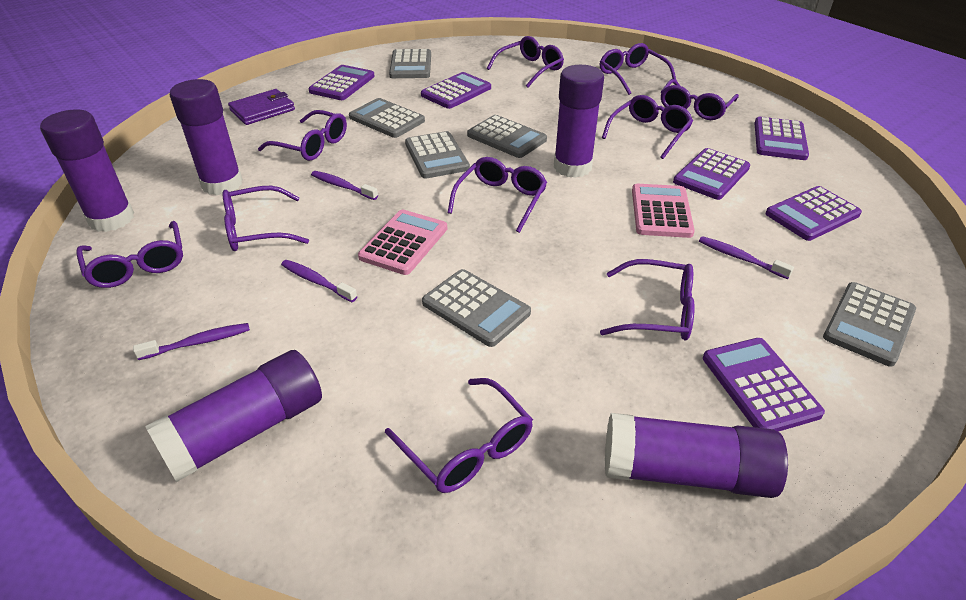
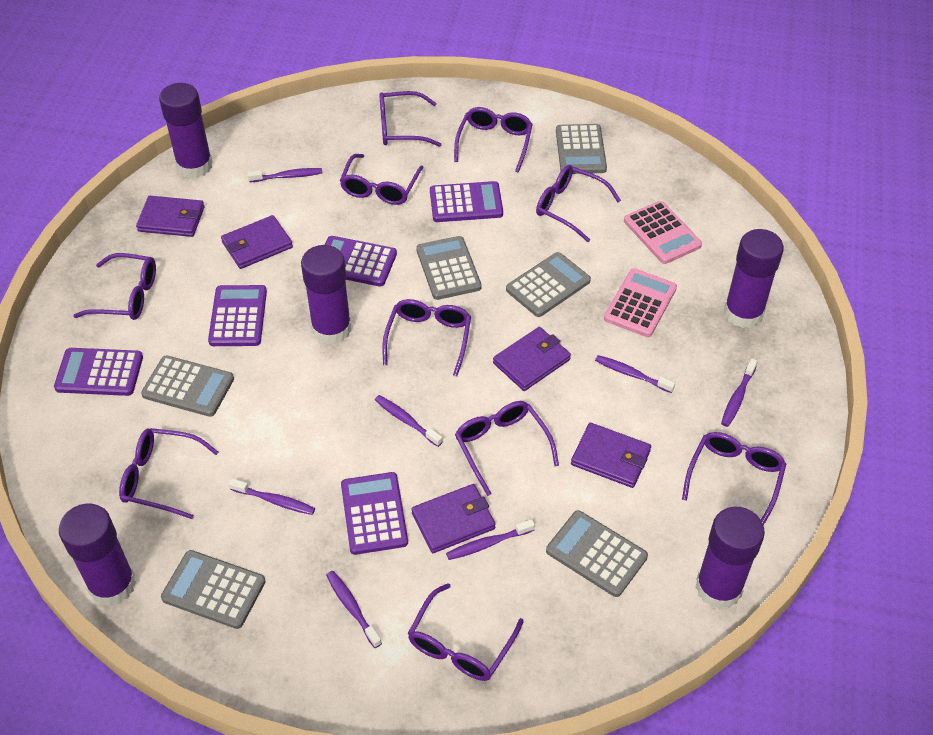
purple calculator: 6 -> 5
purple toothbrush: 4 -> 7
purple wallet: 1 -> 5

